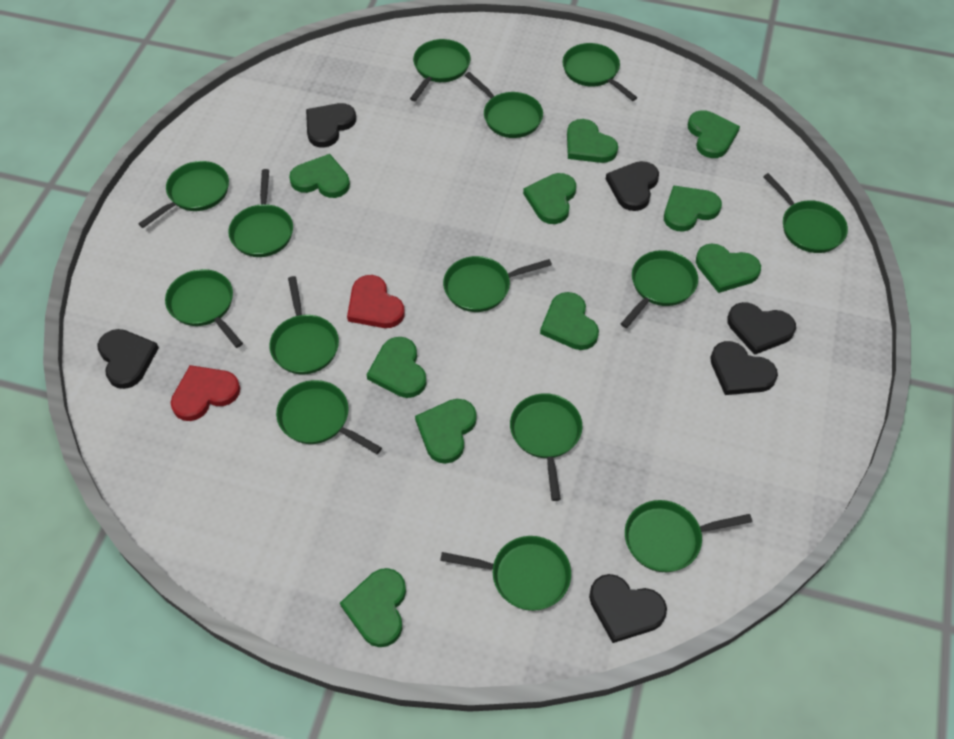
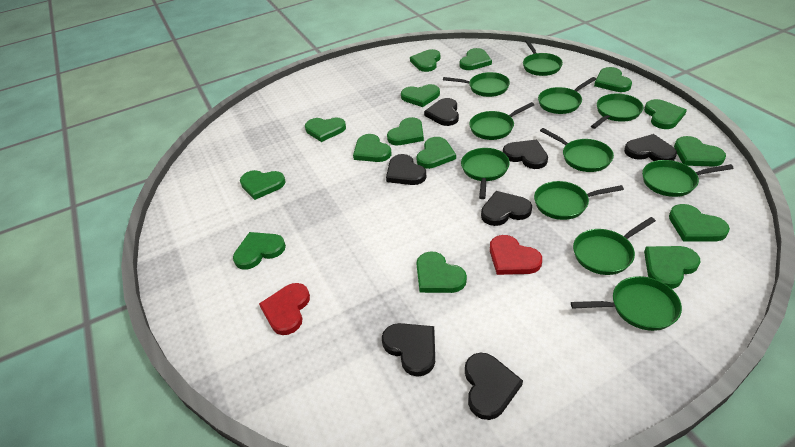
black heart: 6 -> 7
green heart: 10 -> 15
green pan: 14 -> 11

